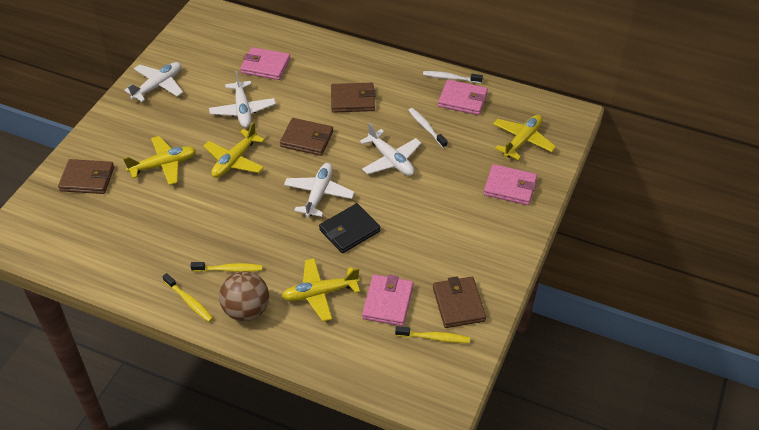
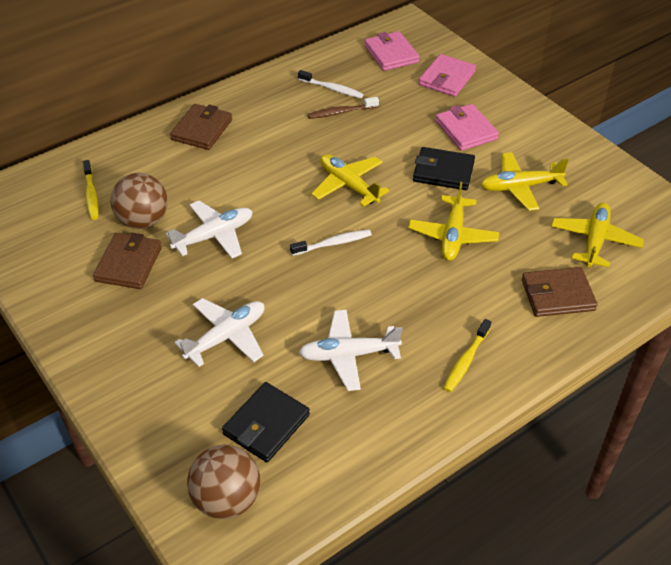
black wallet: 1 -> 2
brown ball: 1 -> 2
brown toothbrush: 0 -> 1
brown wallet: 4 -> 3
pink wallet: 4 -> 3
white plane: 4 -> 3
yellow toothbrush: 3 -> 2

